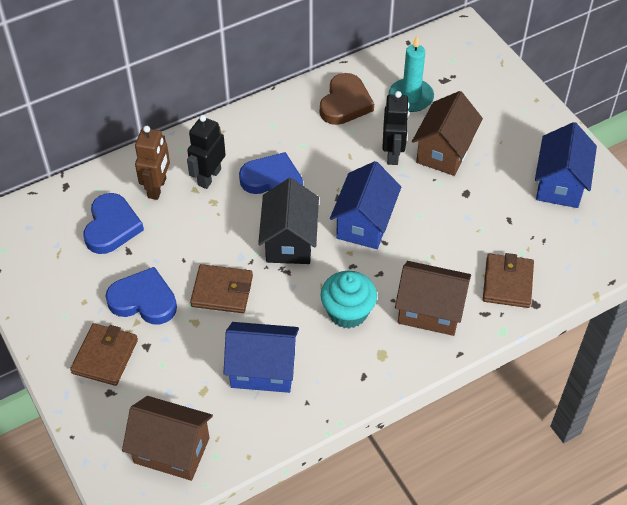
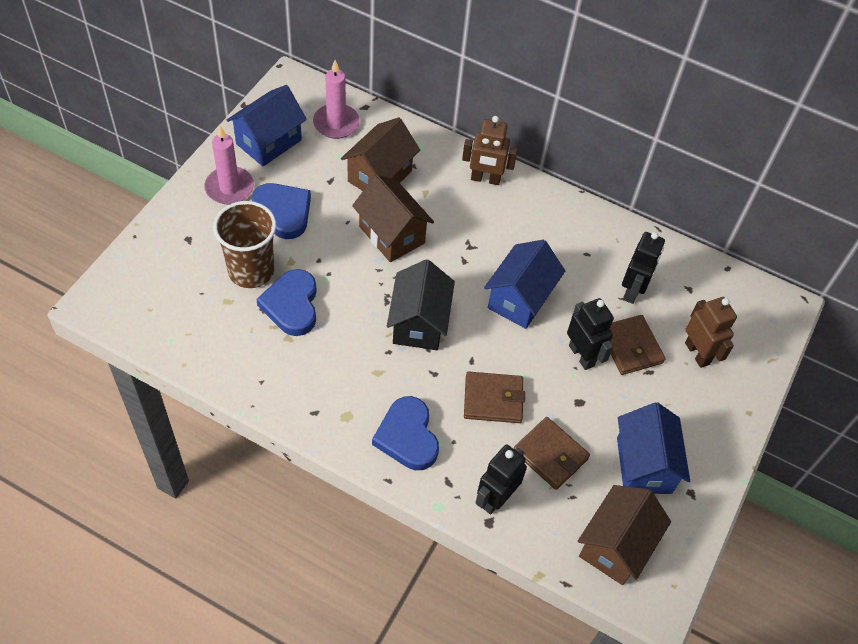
black robot: 2 -> 3
brown cup: 0 -> 1
brown heart: 1 -> 0
brown robot: 1 -> 2
pink candle: 0 -> 2
turquoise candle: 1 -> 0
turquoise cupcake: 1 -> 0

